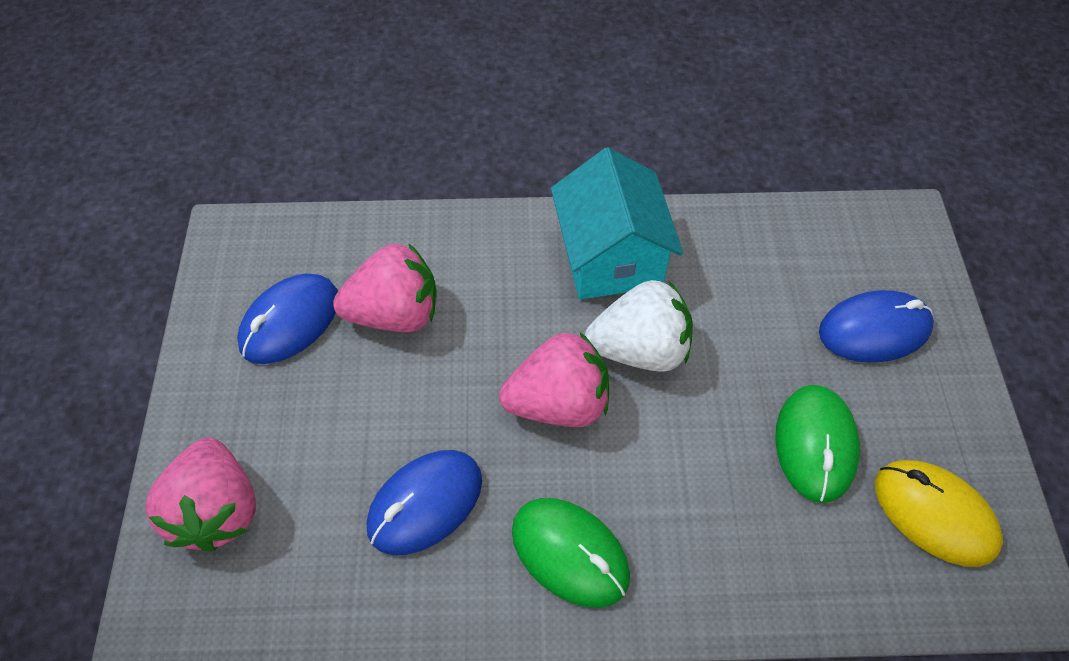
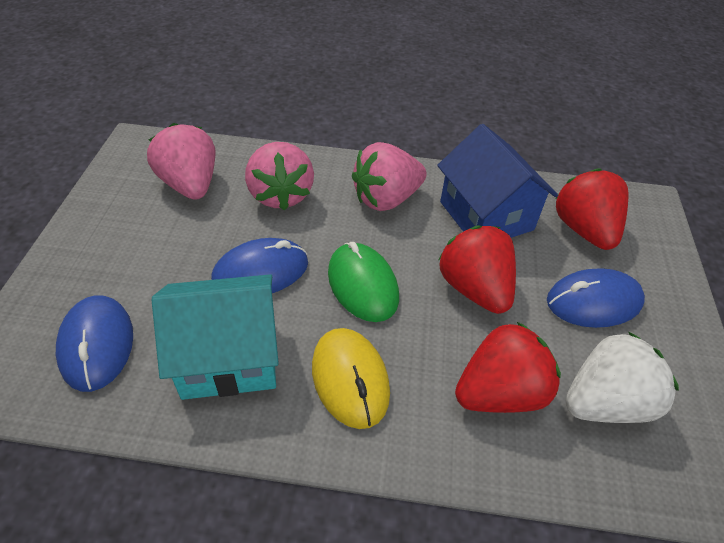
blue house: 0 -> 1
green mouse: 2 -> 1
red strawberry: 0 -> 3

